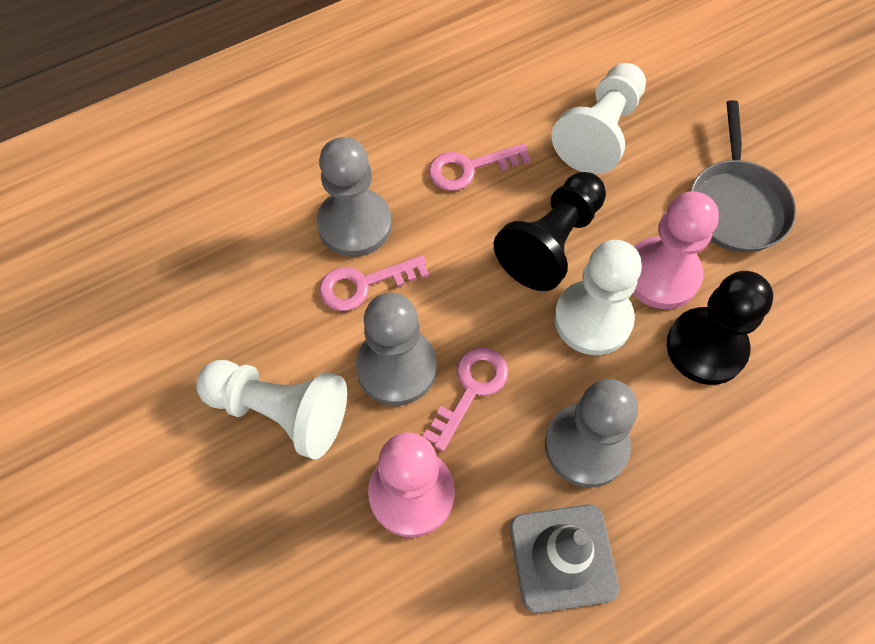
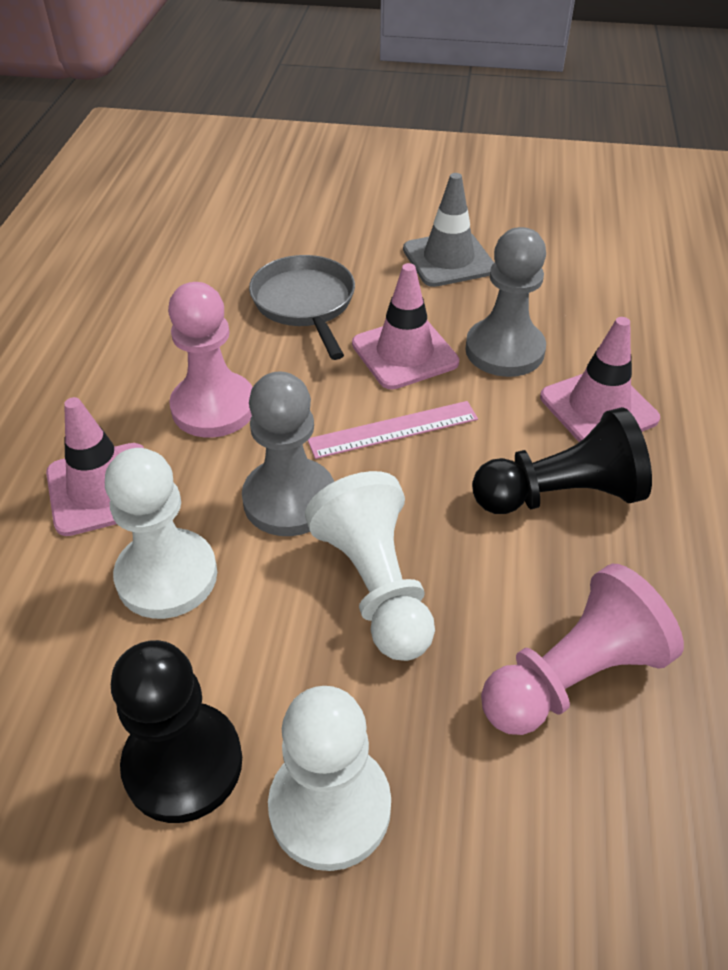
grey pawn: 3 -> 2
pink key: 3 -> 0
pink ruler: 0 -> 1
pink traffic cone: 0 -> 3

